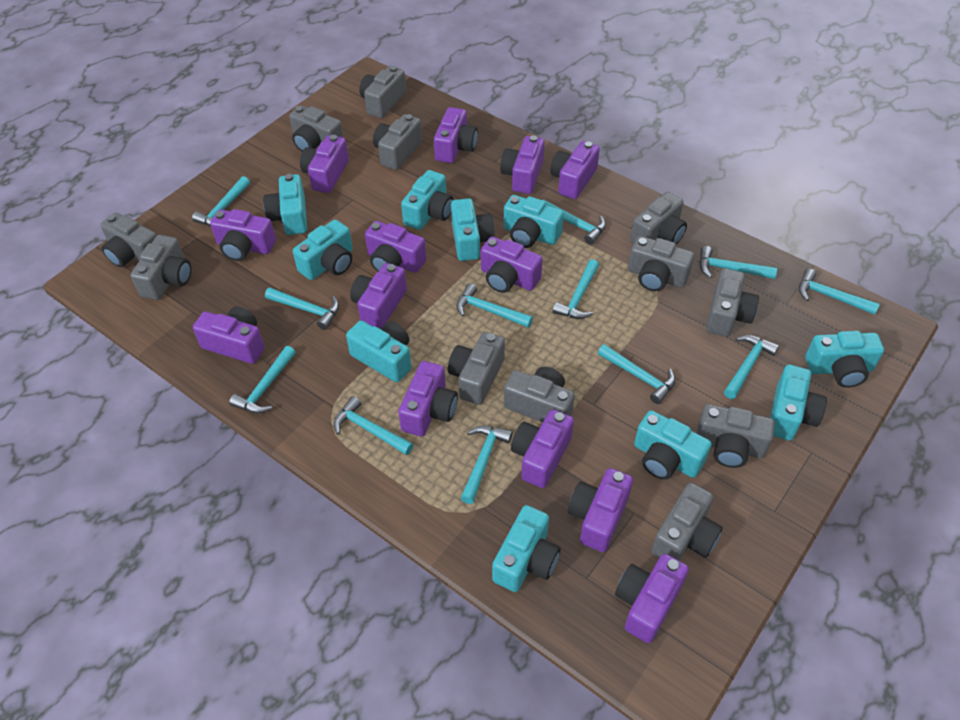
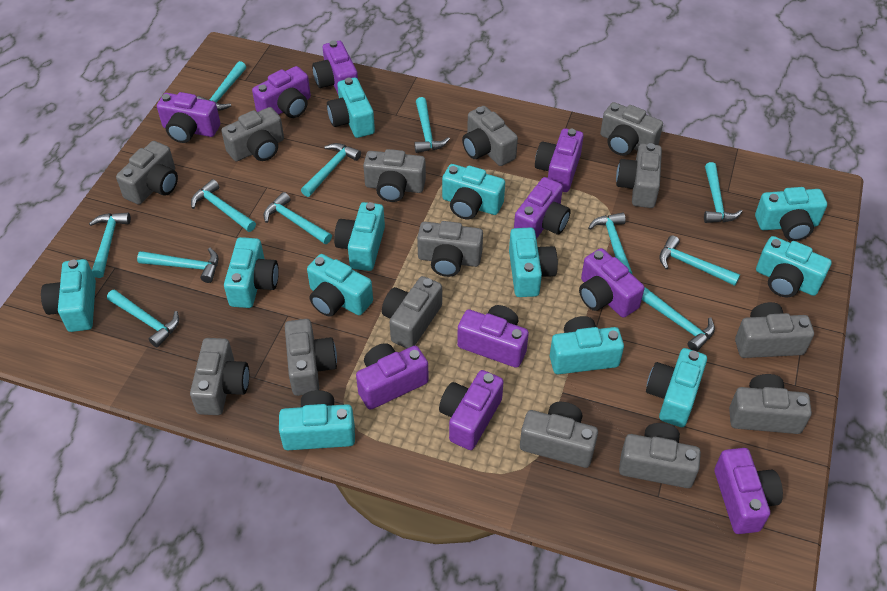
grey camera: 12 -> 14
purple camera: 13 -> 10
turquoise camera: 10 -> 12

